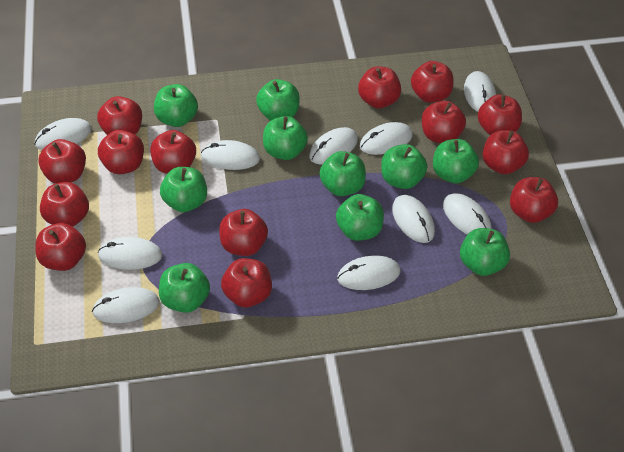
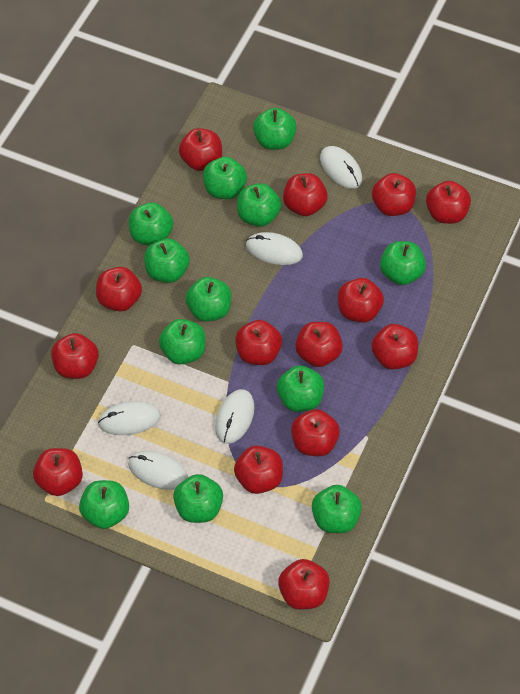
green apple: 10 -> 12
white mouse: 10 -> 5

